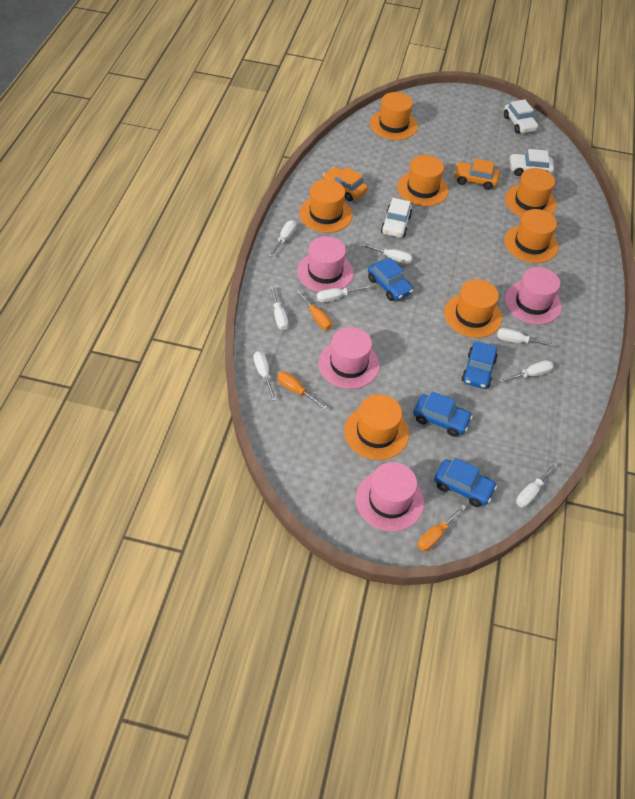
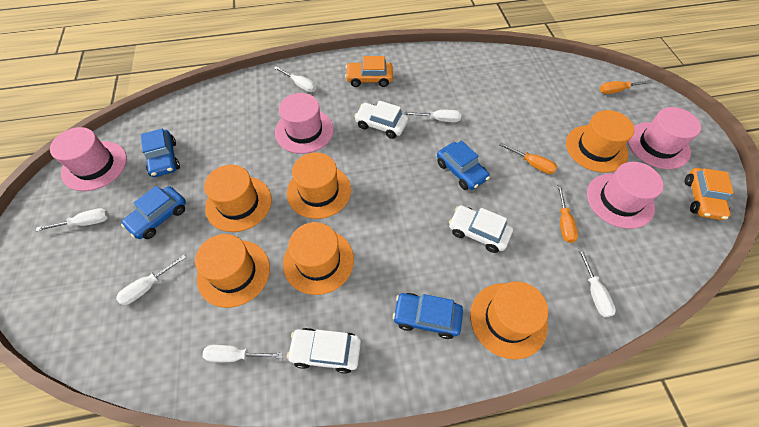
orange hat: 7 -> 6
white screwdriver: 8 -> 6

